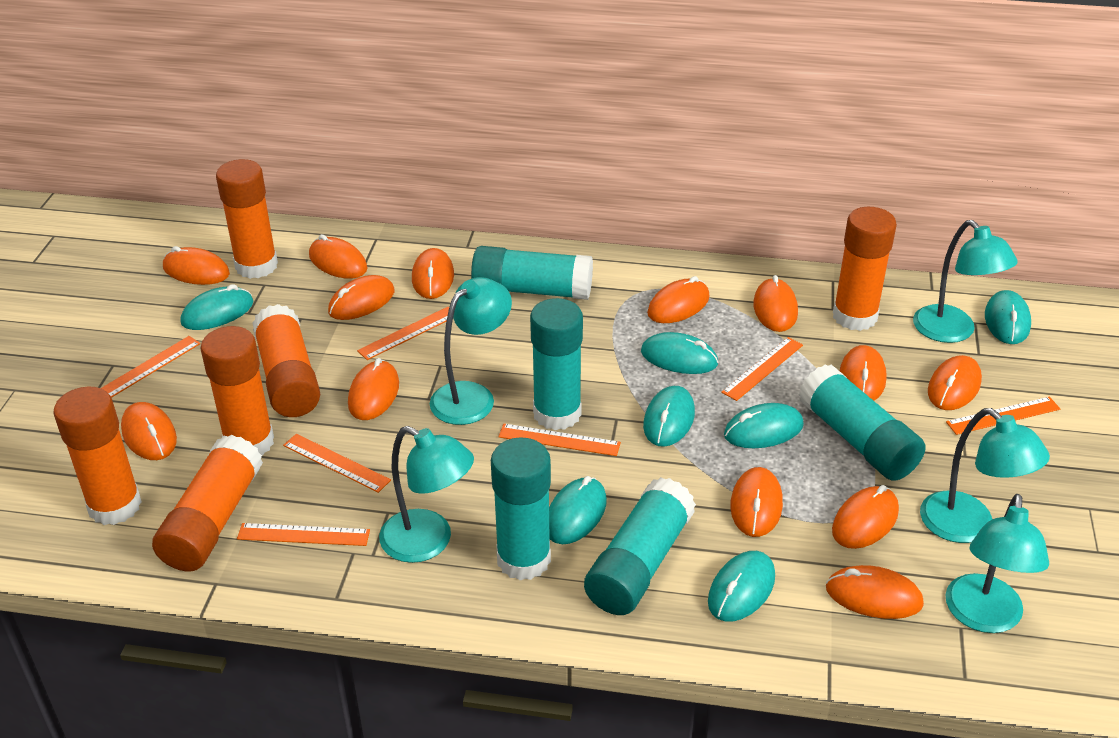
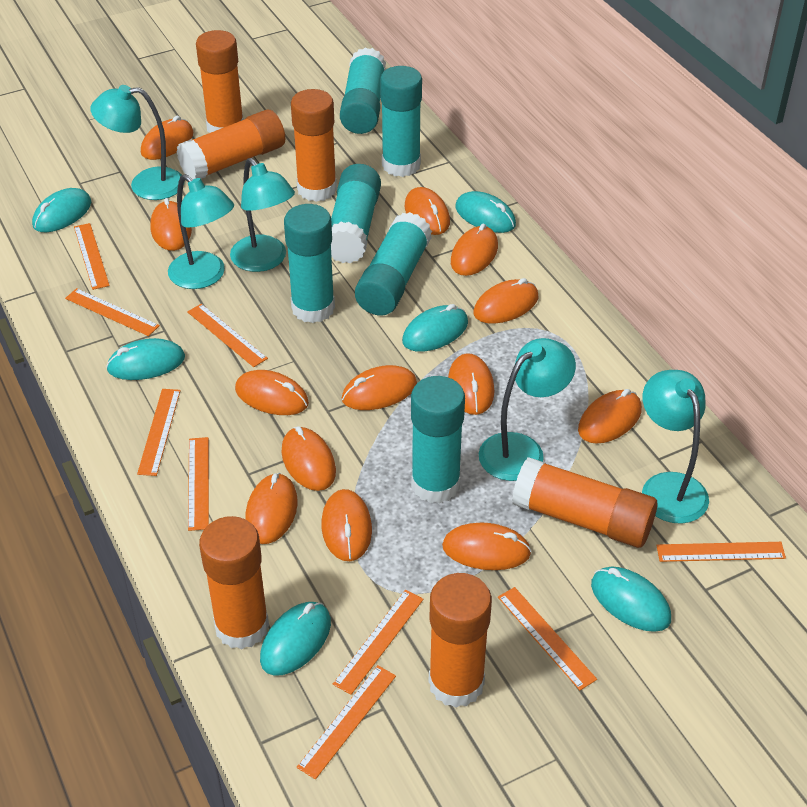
orange ruler: 7 -> 9
turquoise glue stick: 5 -> 6
turquoise mouse: 7 -> 6

